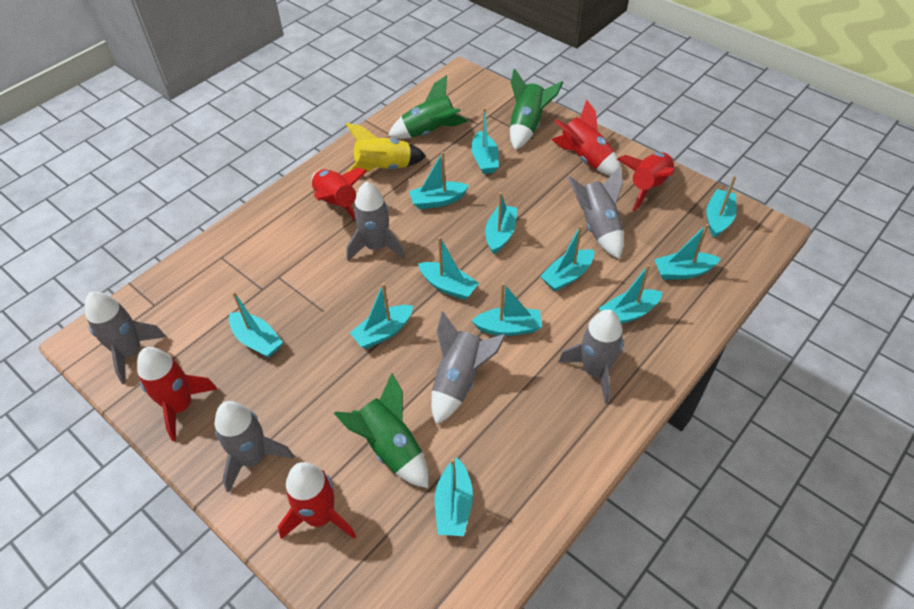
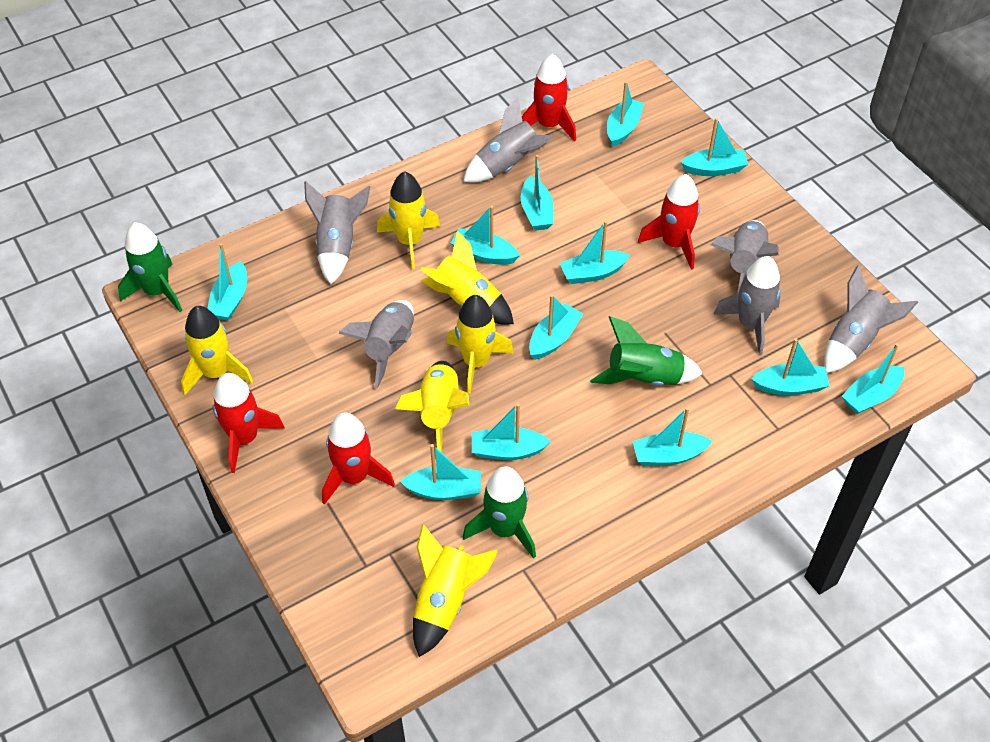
red rocket: 5 -> 4
yellow rocket: 1 -> 6

